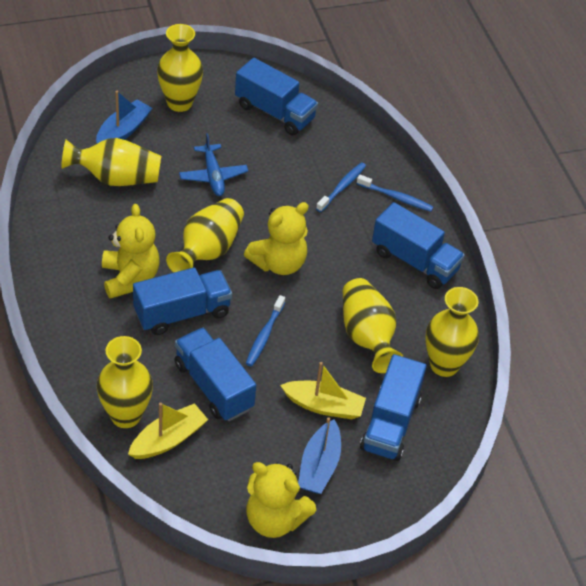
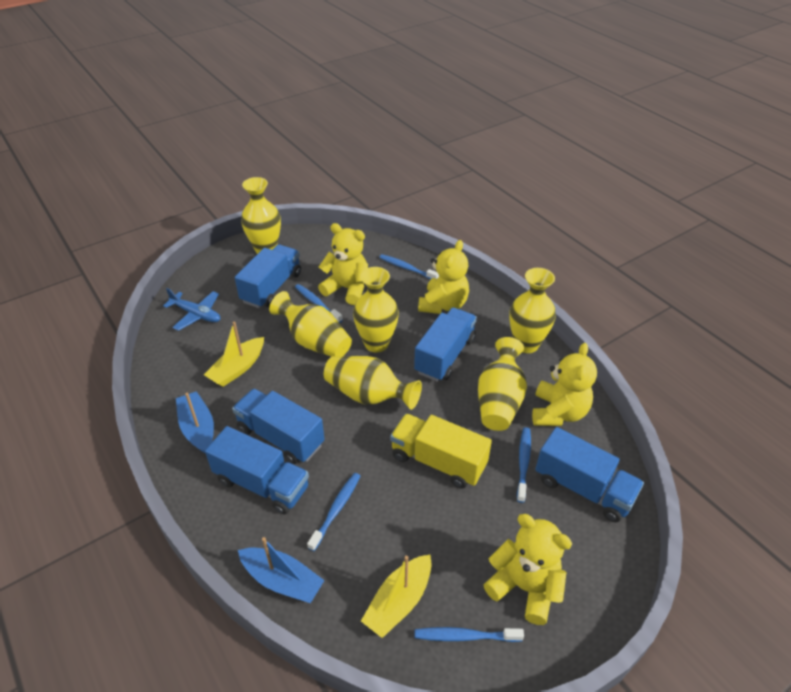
blue toothbrush: 3 -> 5
yellow teddy bear: 3 -> 4
yellow truck: 0 -> 1

